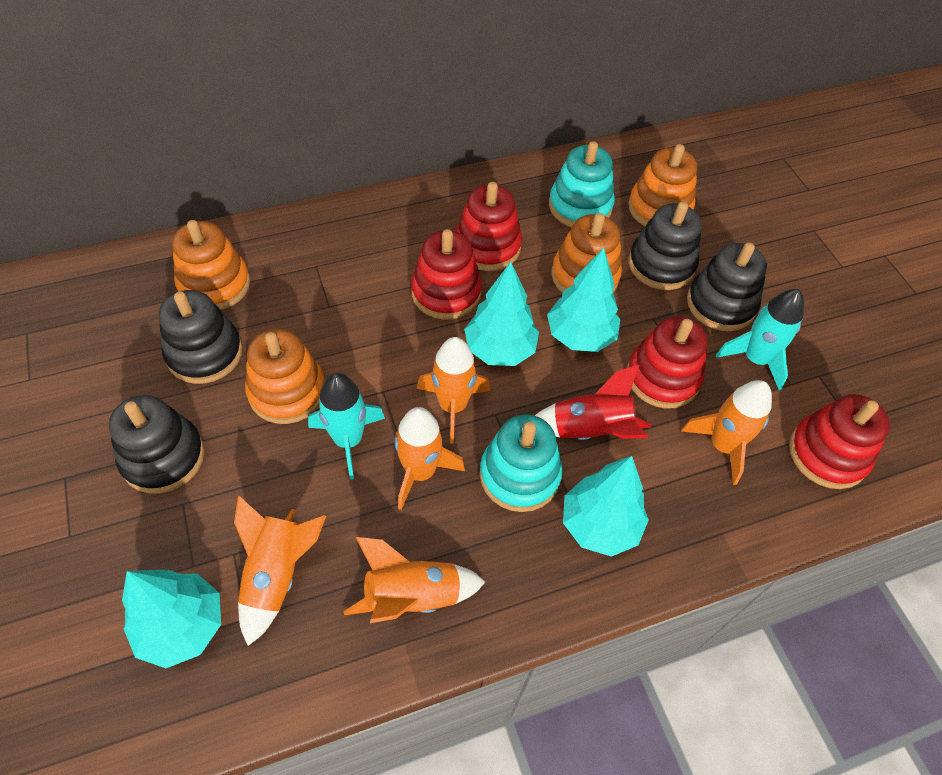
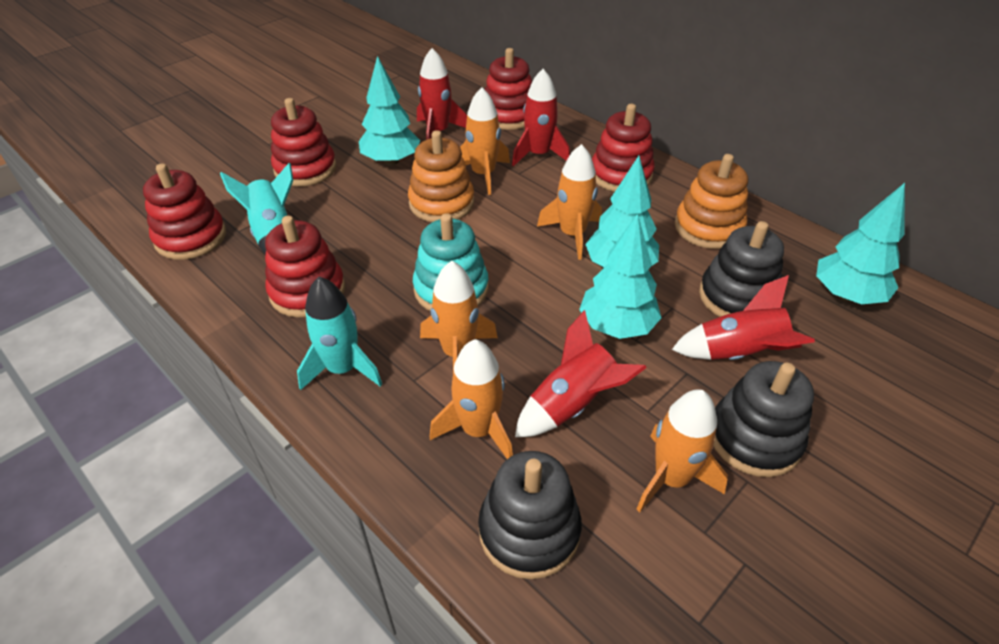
black stacking toy: 4 -> 3
orange stacking toy: 4 -> 2
red rocket: 1 -> 4
red stacking toy: 4 -> 5
turquoise stacking toy: 2 -> 1

